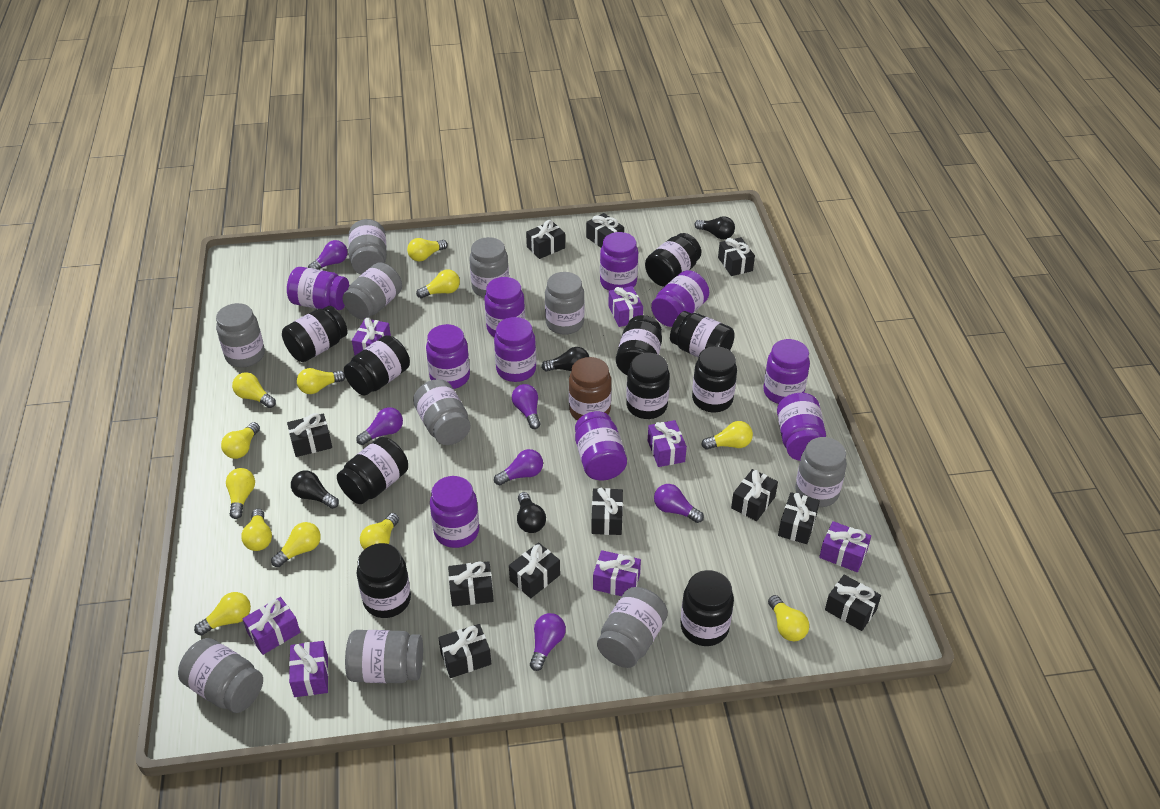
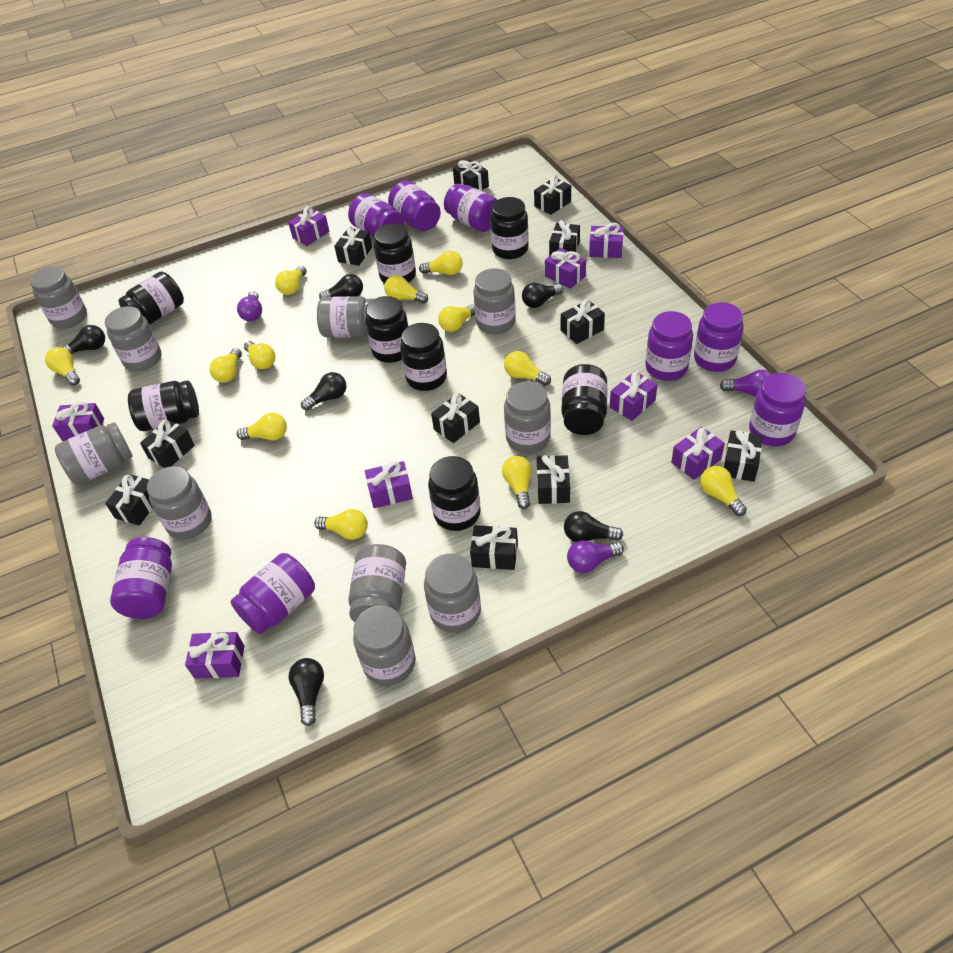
black jar: 10 -> 8
black light bulb: 4 -> 6
brown jar: 1 -> 0
purple gift: 7 -> 8
purple jar: 10 -> 8
purple light bulb: 6 -> 3

